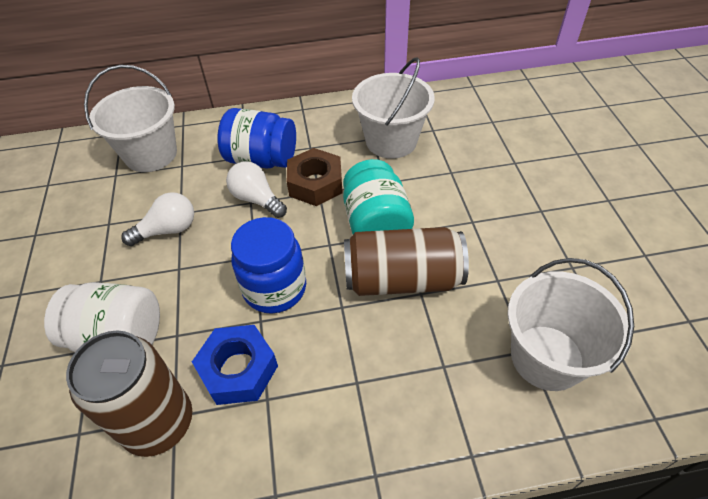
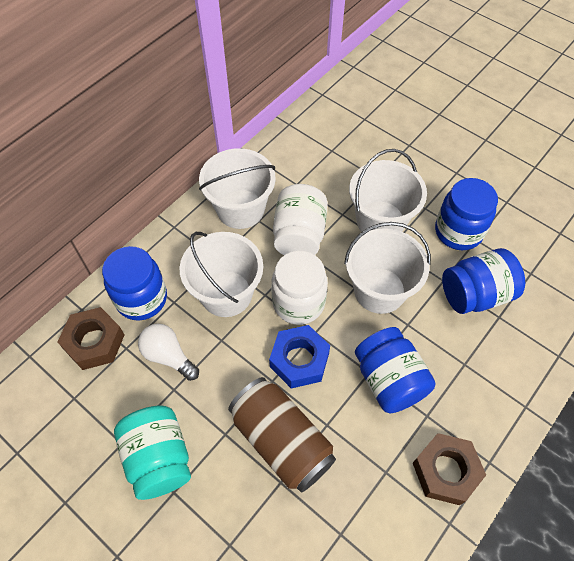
blue jar: 2 -> 4
brown can: 2 -> 1
brown nut: 1 -> 2
white bucket: 3 -> 4
white jar: 1 -> 2
white light bulb: 2 -> 1

